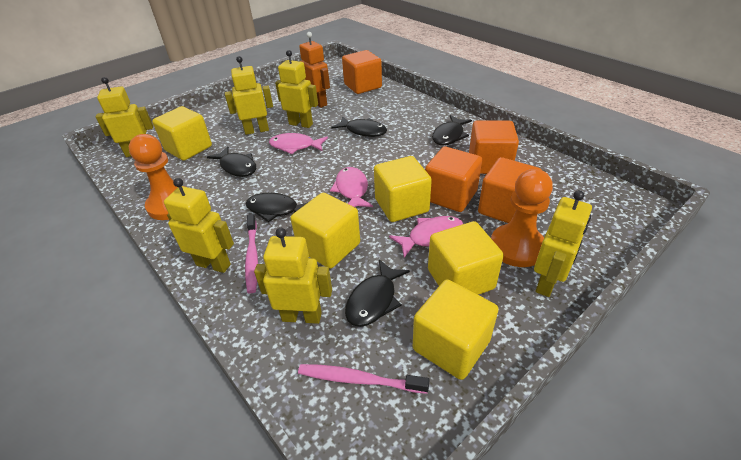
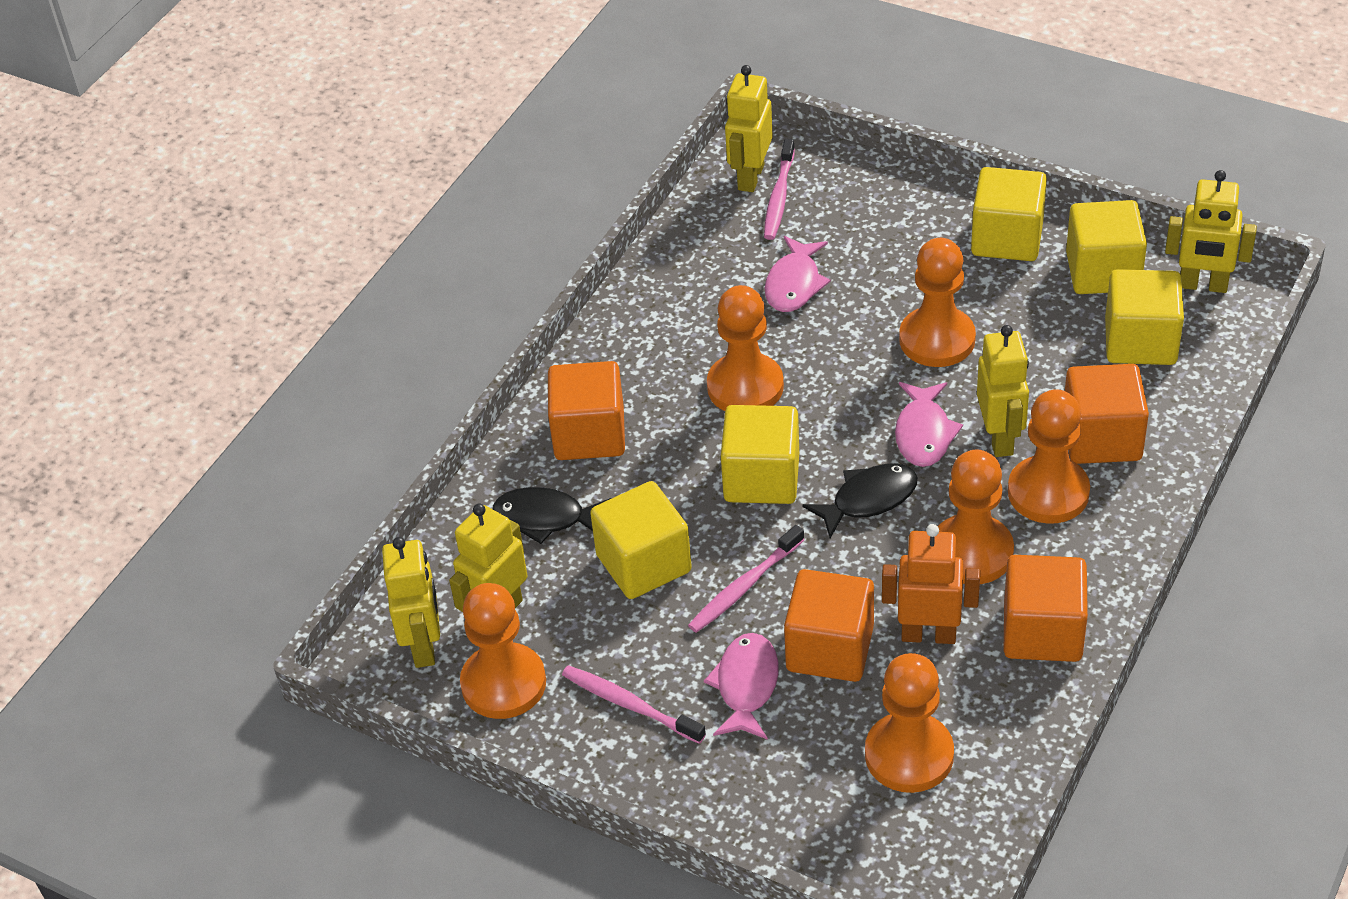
black fish: 5 -> 2
orange pawn: 2 -> 6
pink toothbrush: 2 -> 3
yellow robot: 6 -> 5

